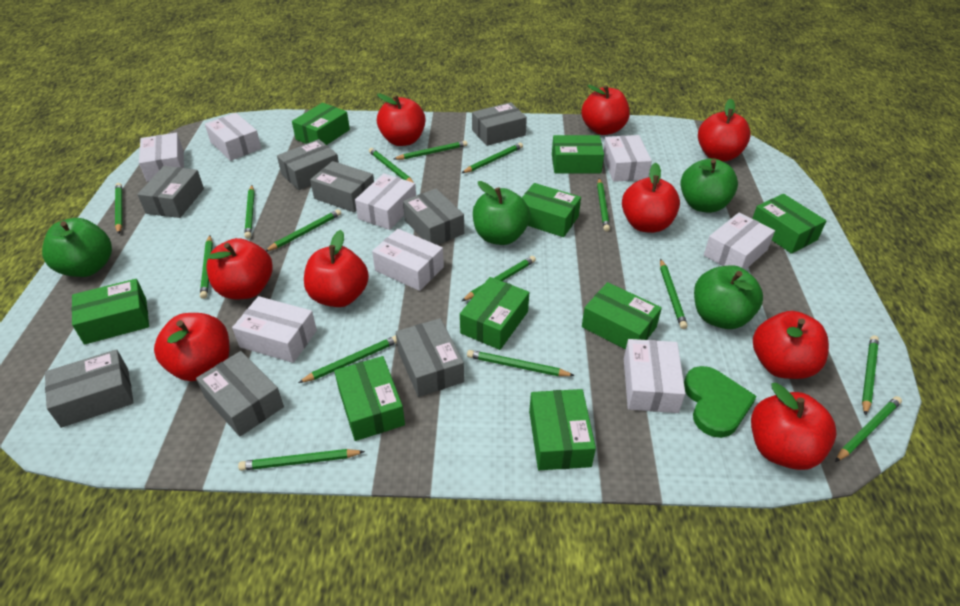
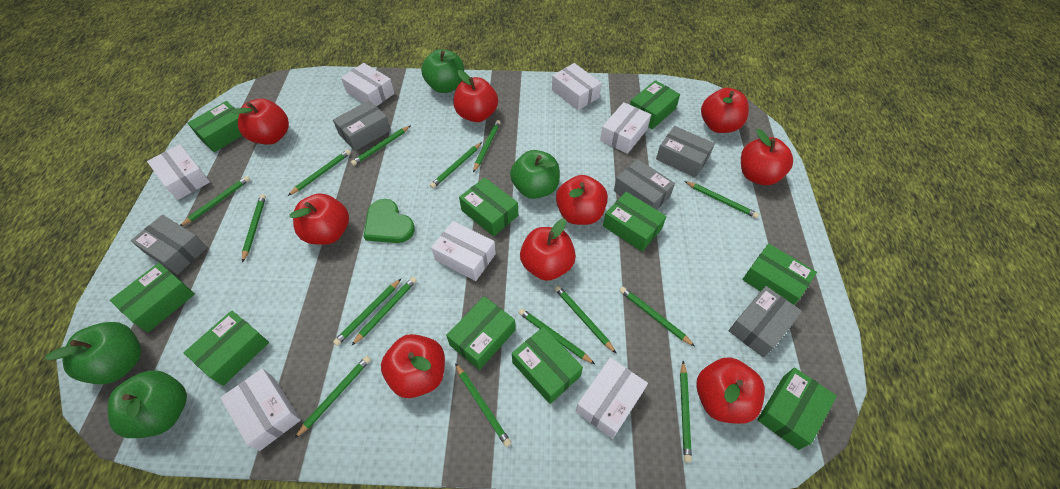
green box: 9 -> 10
grey box: 8 -> 5
white box: 8 -> 7

